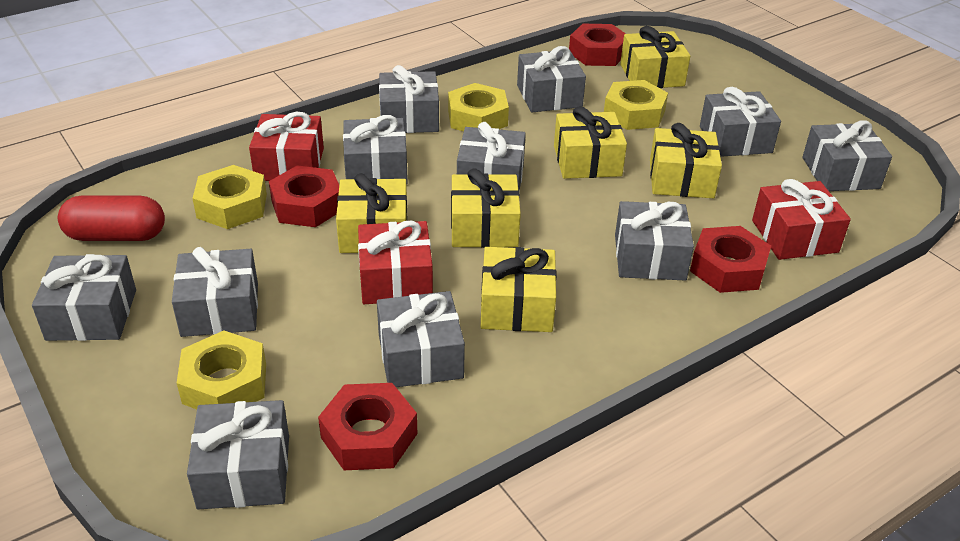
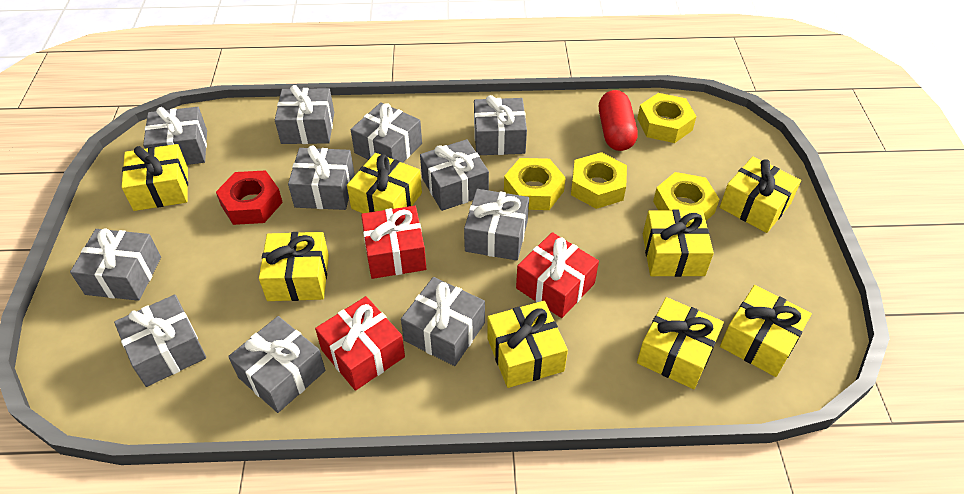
red nut: 4 -> 1
yellow gift: 6 -> 8

